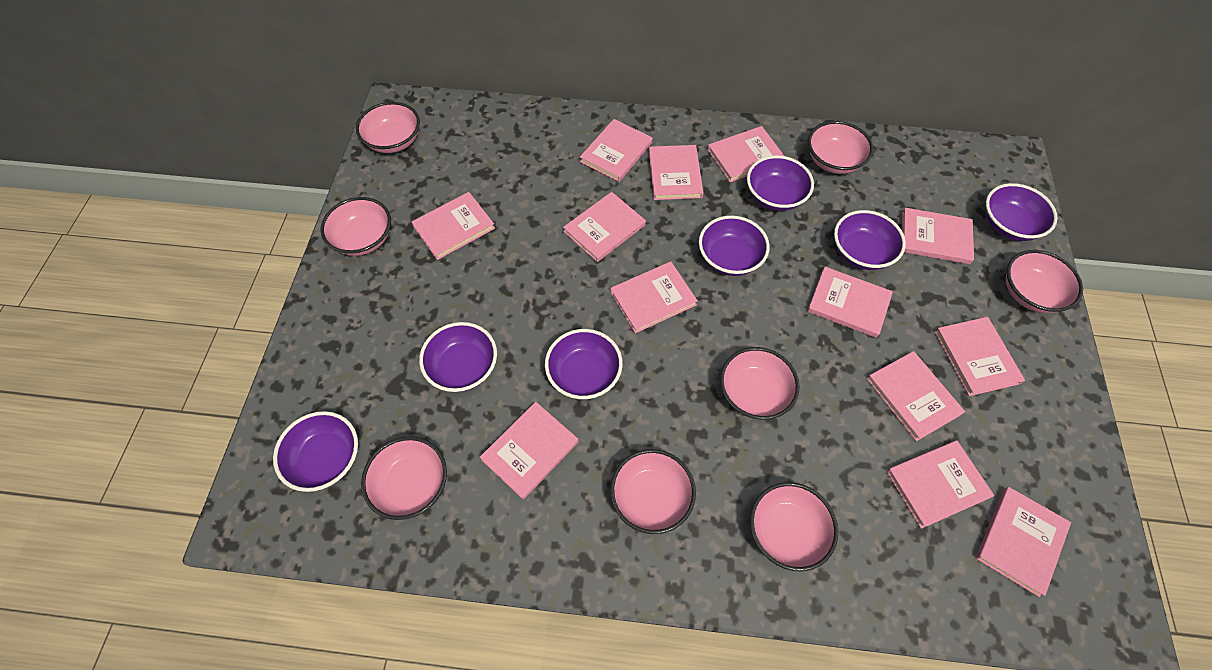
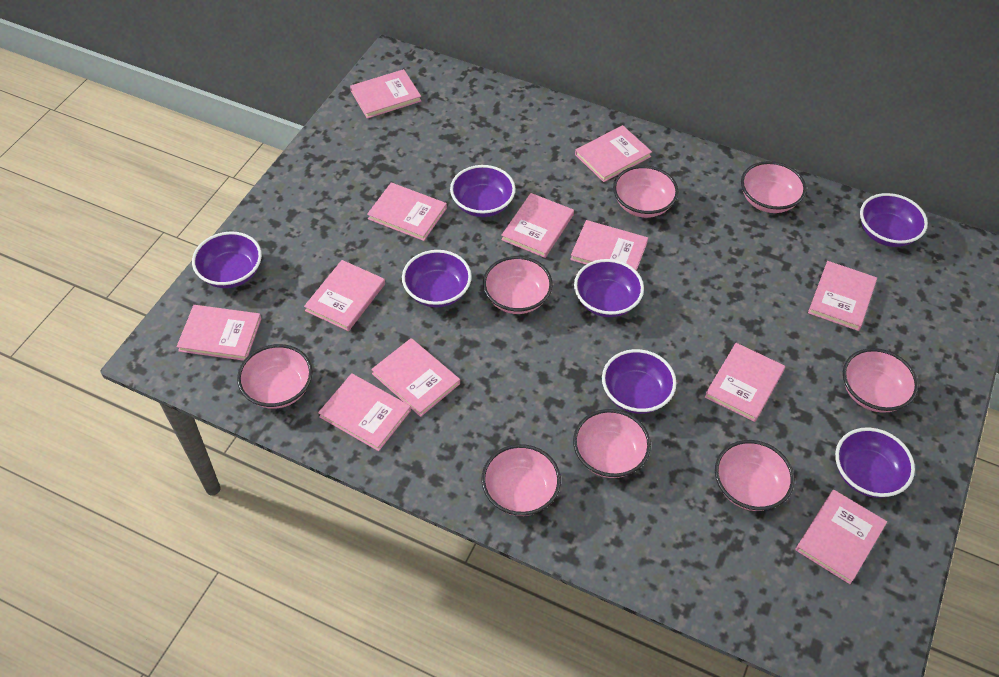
pink book: 13 -> 12

